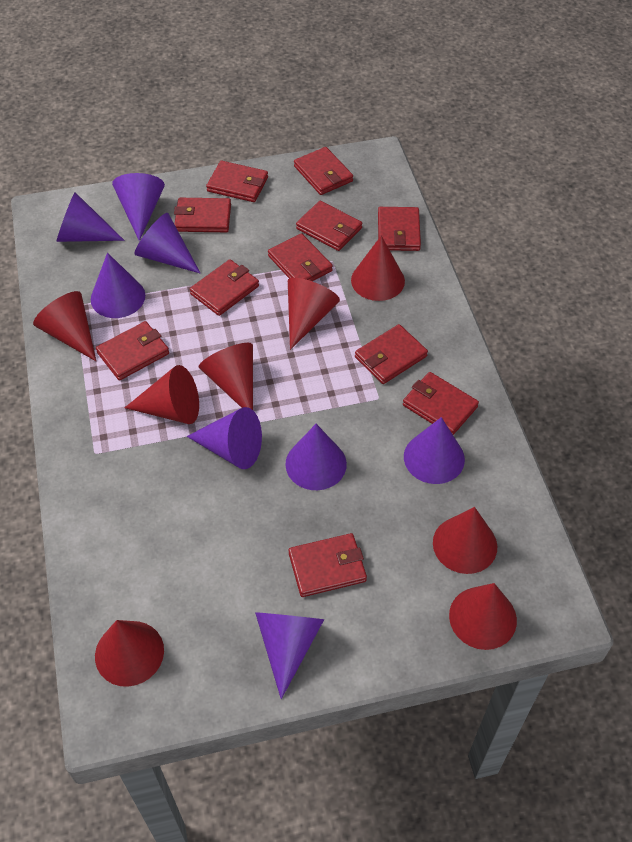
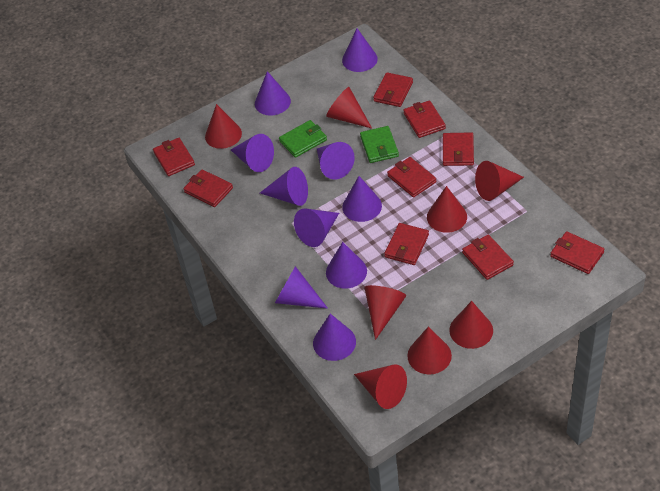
green wallet: 0 -> 2
purple cone: 8 -> 10
red wallet: 11 -> 9

